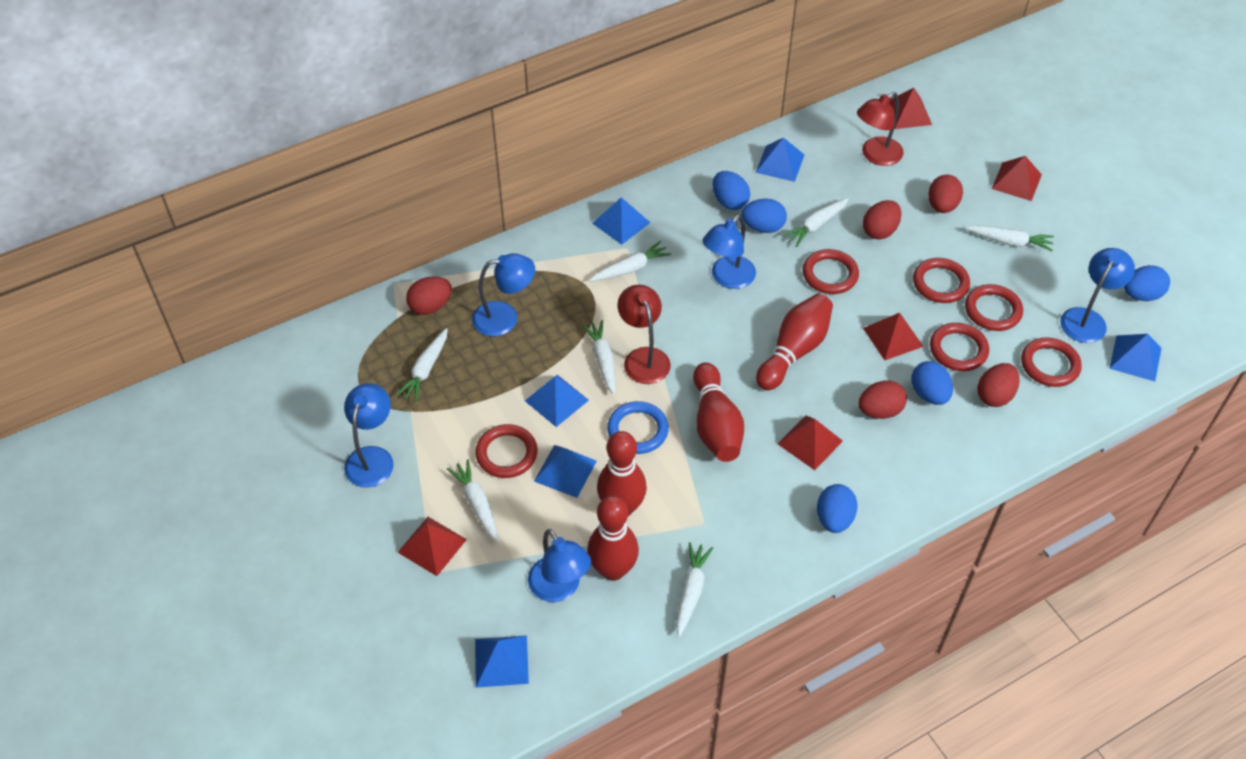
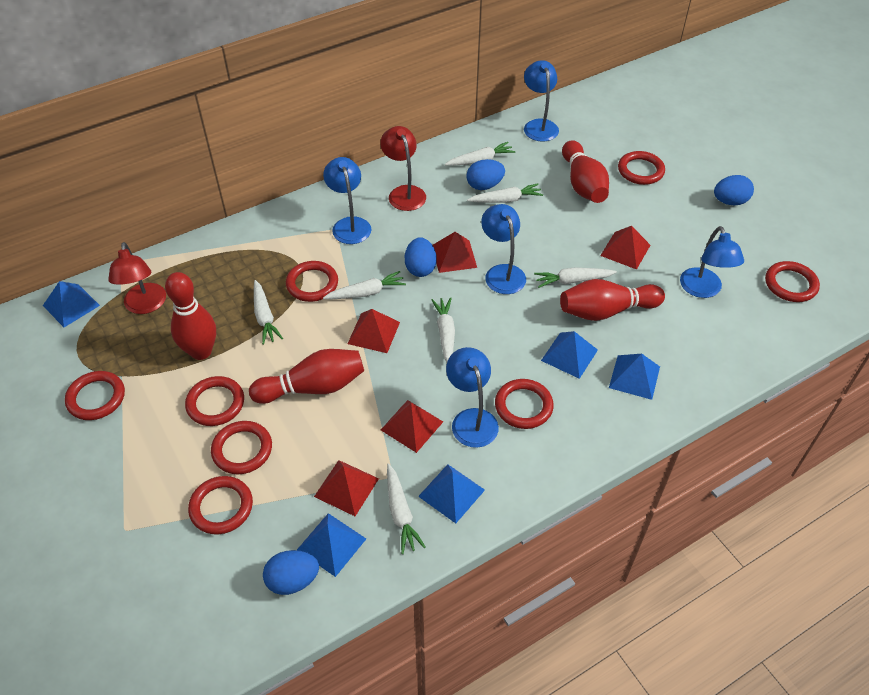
blue egg: 5 -> 4
blue pyramid: 6 -> 5
blue ring: 1 -> 0
red egg: 5 -> 0
red ring: 6 -> 8

